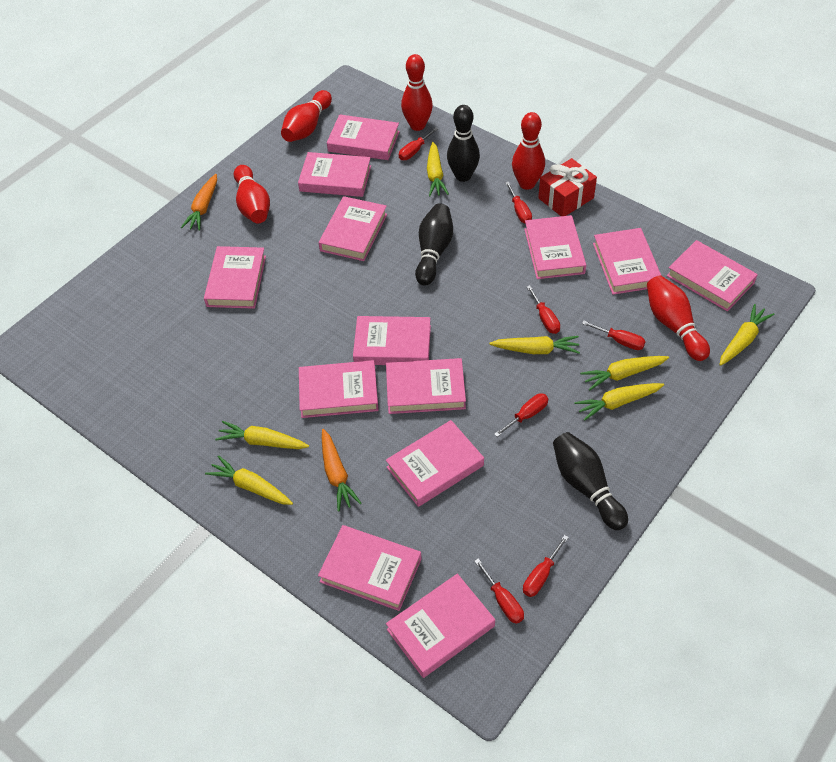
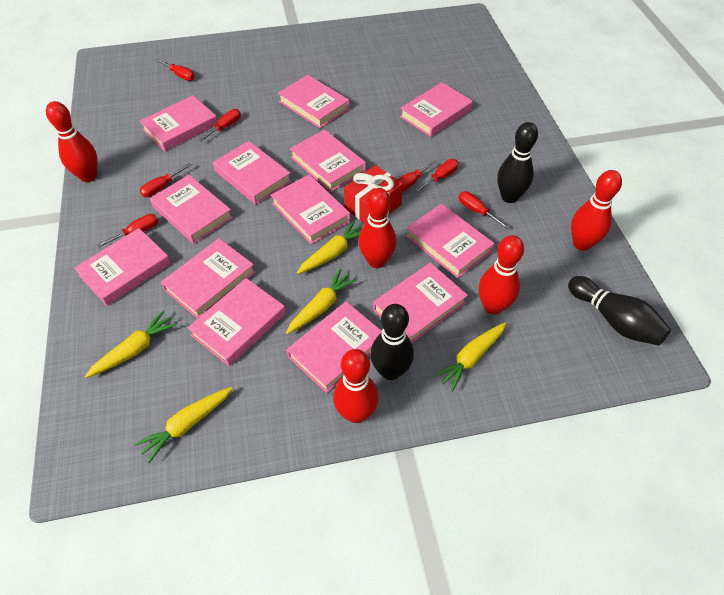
orange carrot: 2 -> 0
yellow carrot: 7 -> 5

